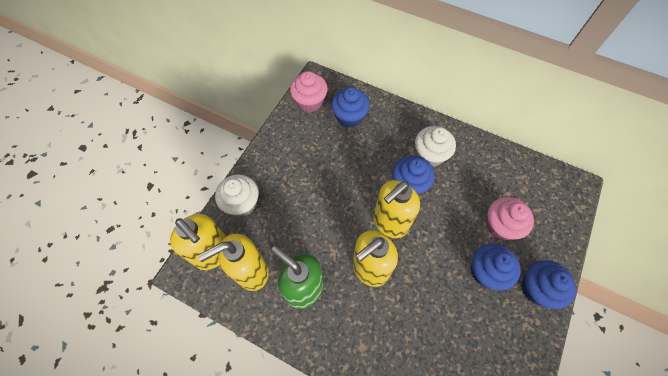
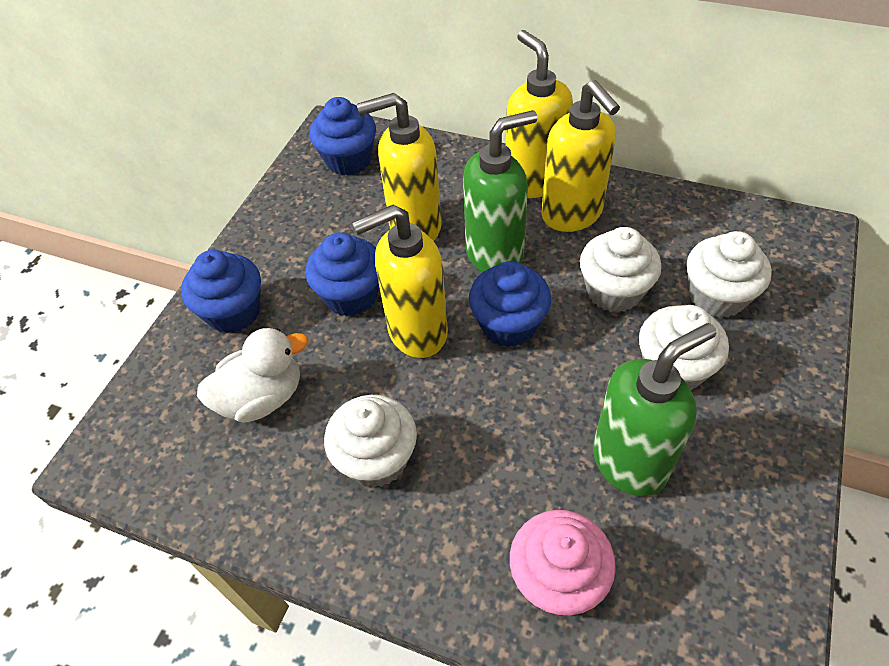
green soap dispenser: 1 -> 2
pink cupcake: 2 -> 1
white cupcake: 2 -> 4
white duck: 0 -> 1

